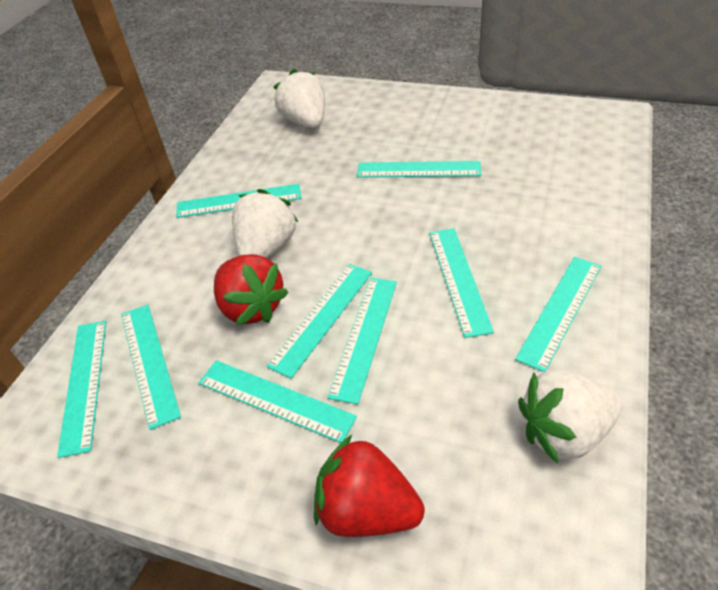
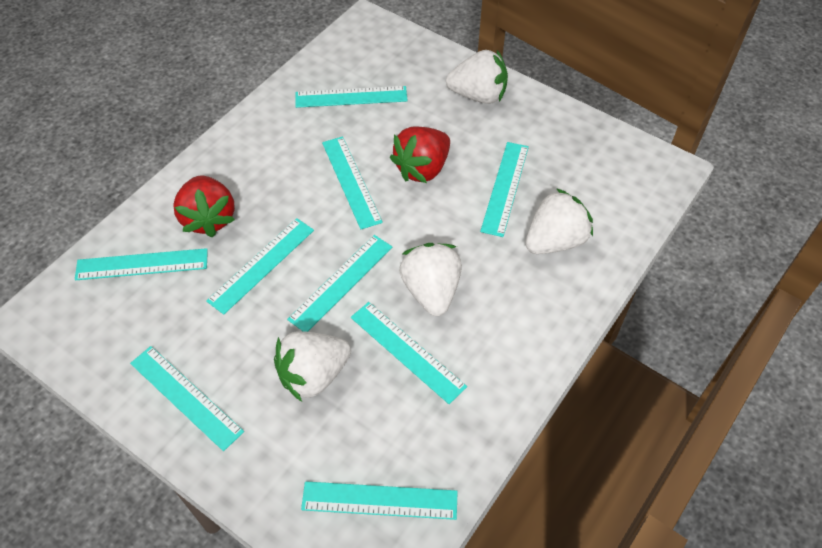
white strawberry: 3 -> 4

